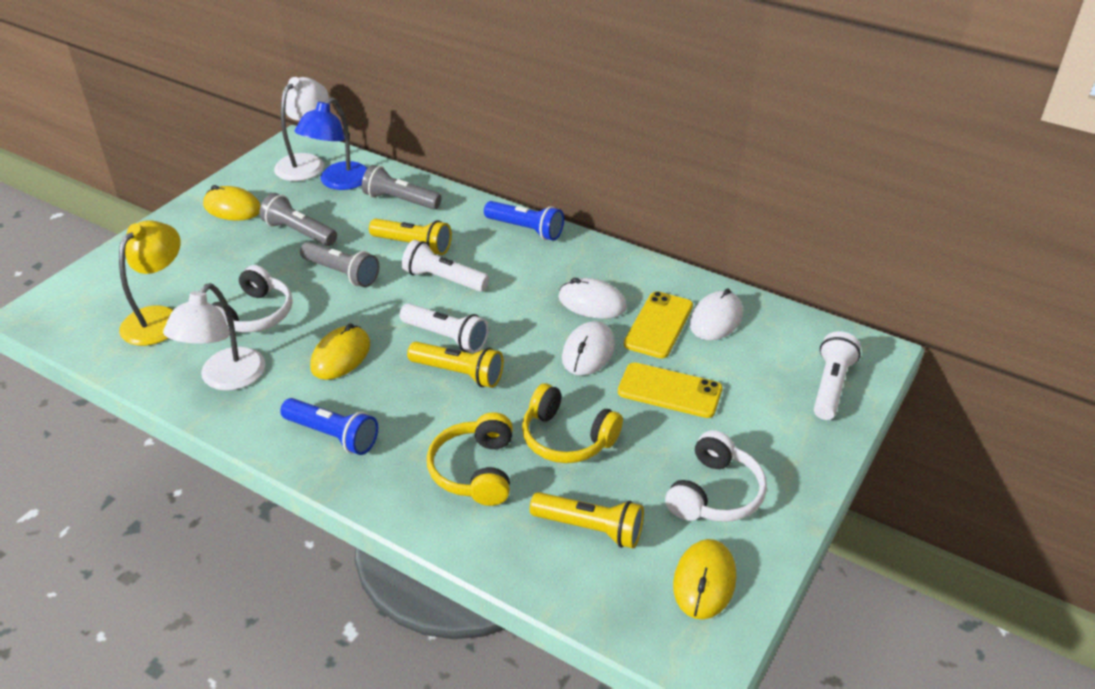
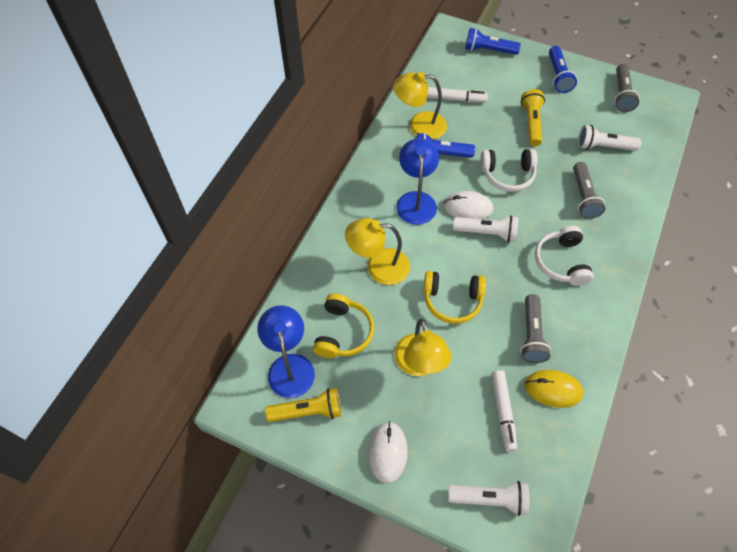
blue flashlight: 2 -> 3
blue lamp: 1 -> 2
white lamp: 2 -> 0
white marker: 0 -> 2
white mouse: 3 -> 2
yellow flashlight: 3 -> 2
yellow lamp: 1 -> 3
yellow mouse: 3 -> 1
yellow phone: 2 -> 0

